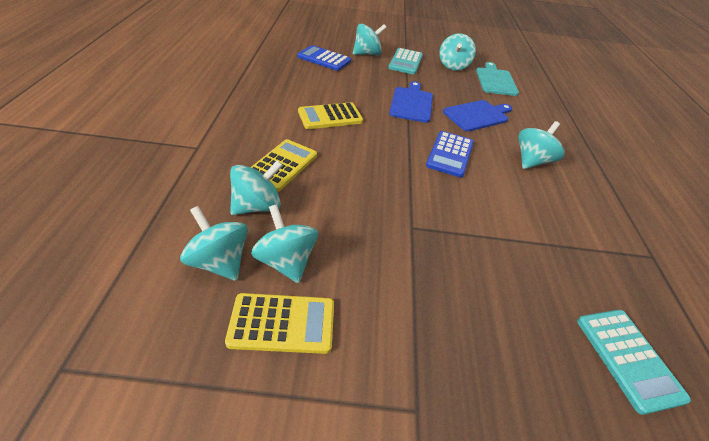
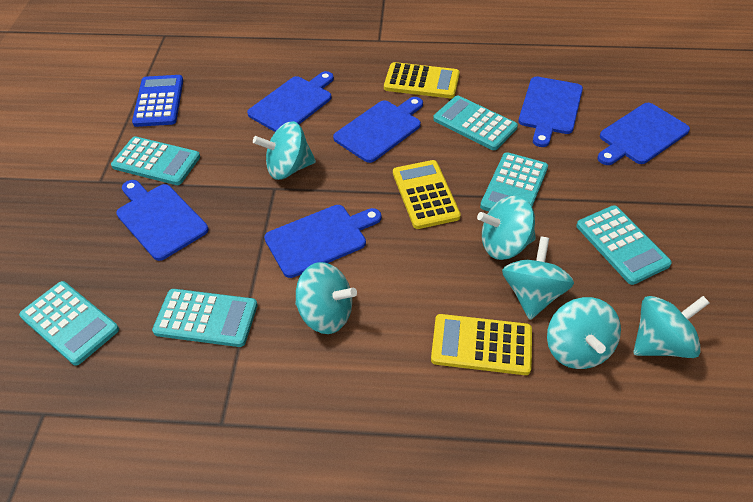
blue calculator: 2 -> 1
blue cutting board: 2 -> 6
turquoise calculator: 2 -> 6
turquoise cutting board: 1 -> 0

